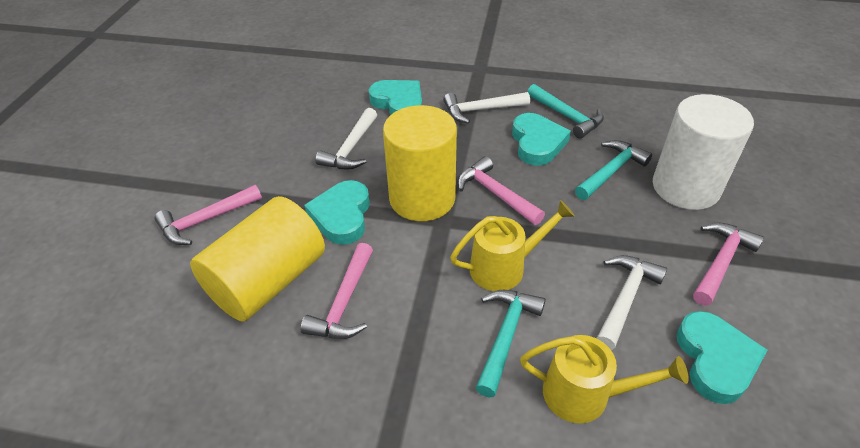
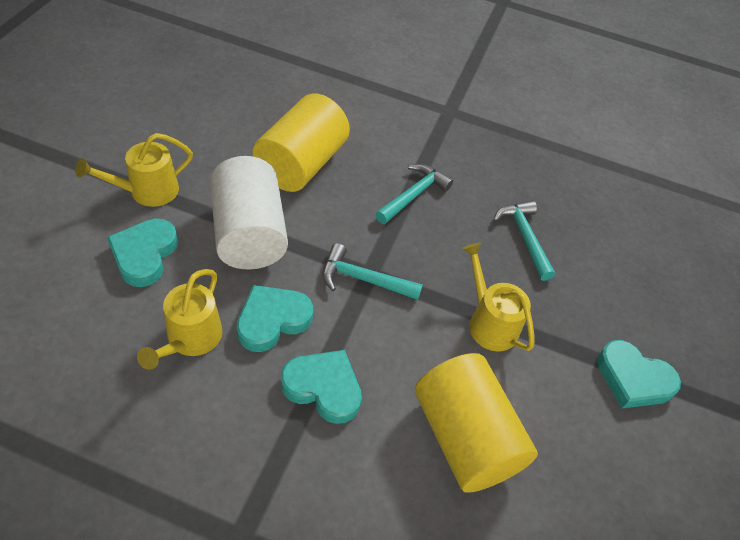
pink hammer: 4 -> 0
white hammer: 3 -> 0
yellow watering can: 2 -> 3

